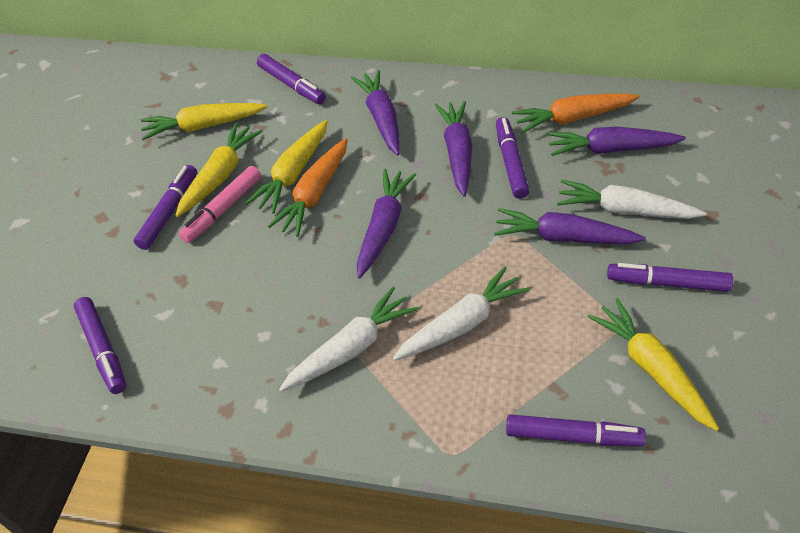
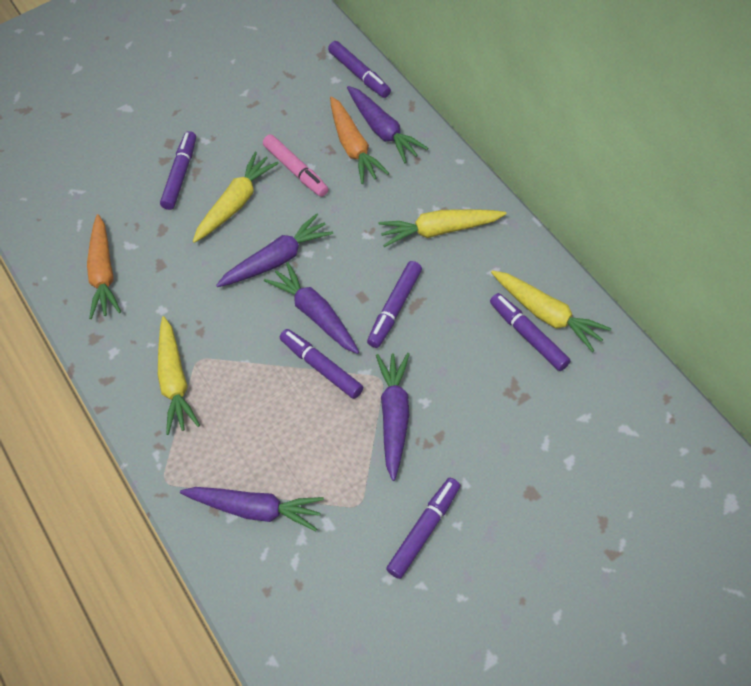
white carrot: 3 -> 0

